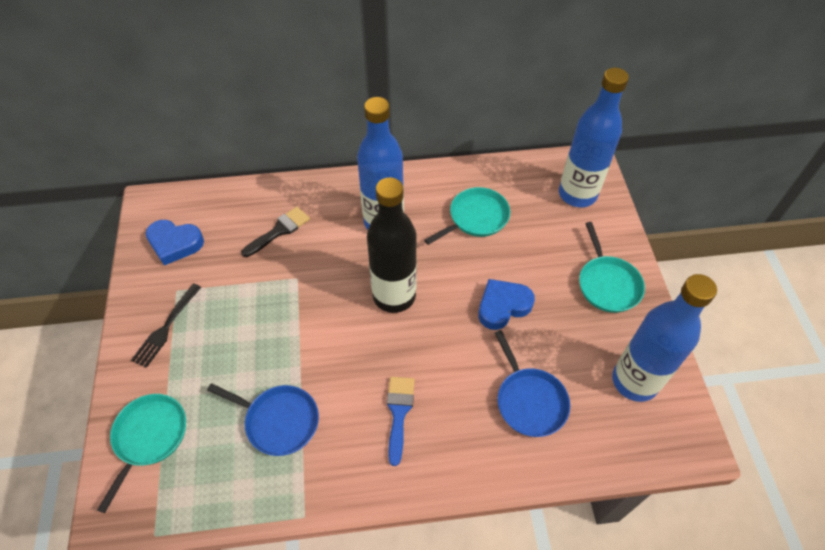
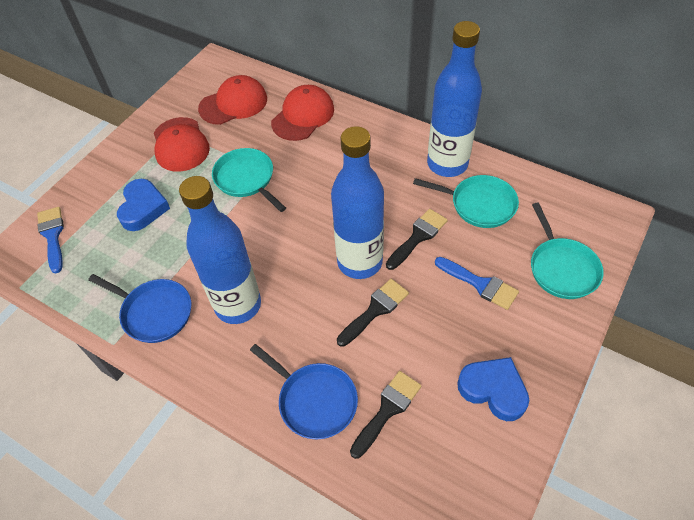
black bottle: 1 -> 0
black brush: 1 -> 3
black fork: 1 -> 0
blue brush: 1 -> 2
red cap: 0 -> 3

